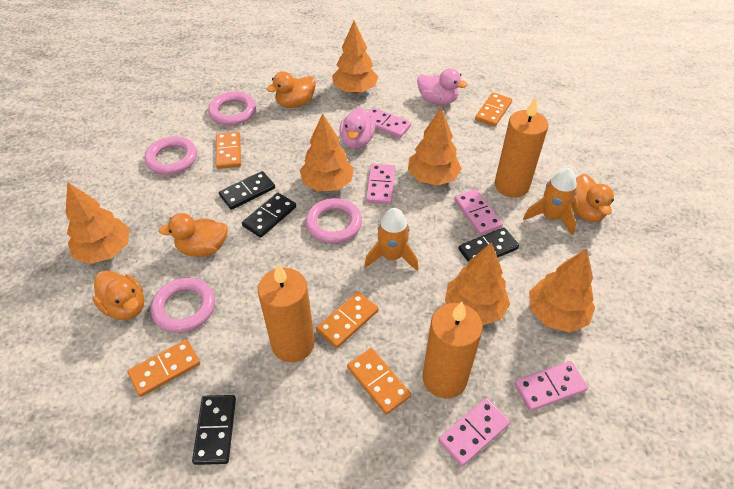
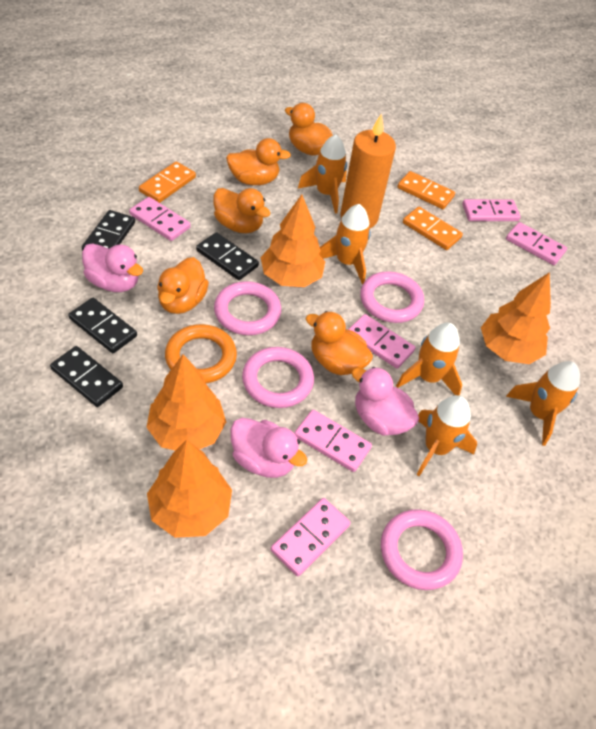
orange candle: 3 -> 1
orange domino: 5 -> 3
orange duck: 4 -> 5
orange ring: 0 -> 1
orange rocket: 2 -> 5
orange tree: 6 -> 4
pink domino: 5 -> 6
pink duck: 2 -> 3

